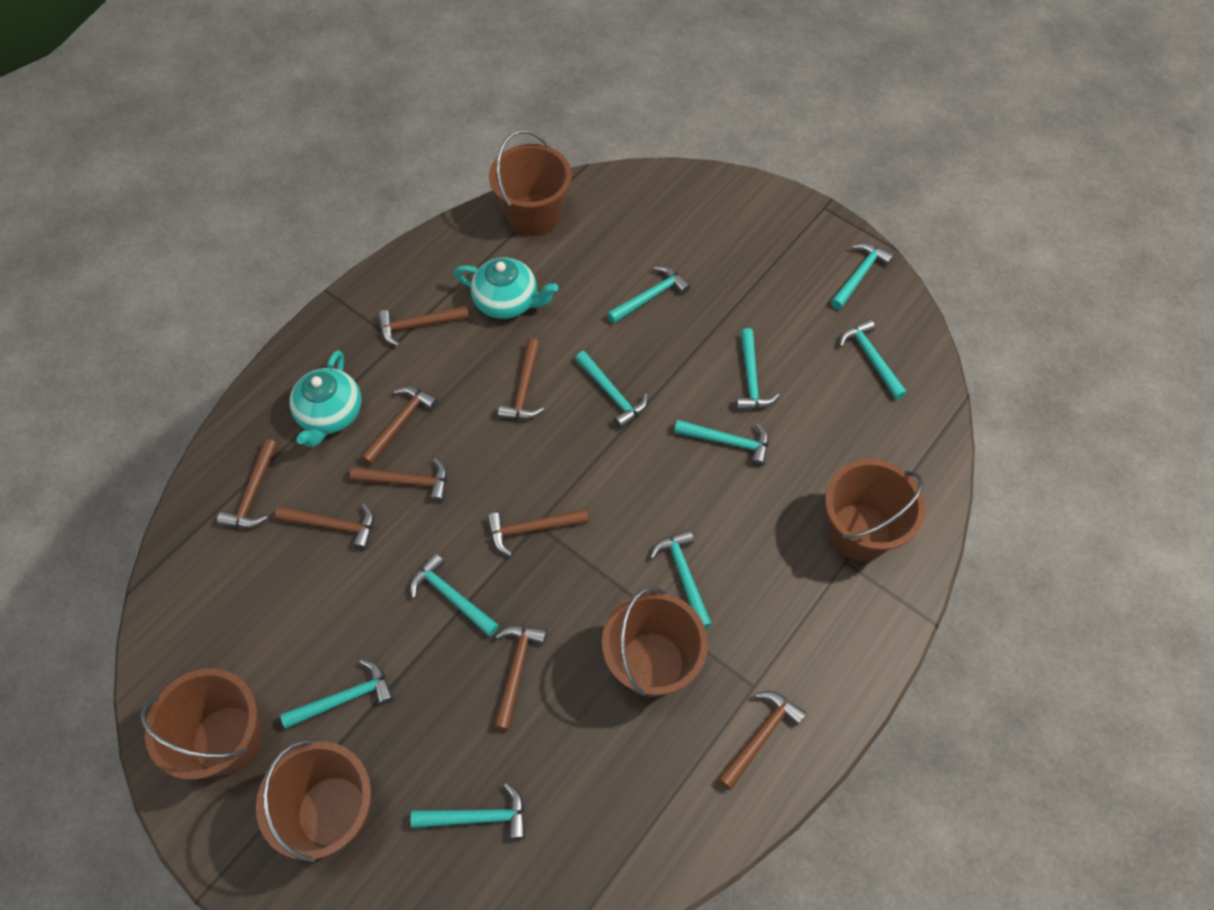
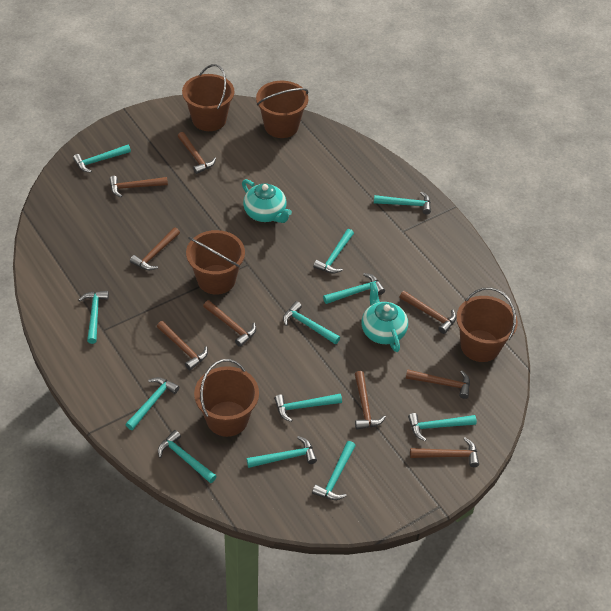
turquoise hammer: 10 -> 12

